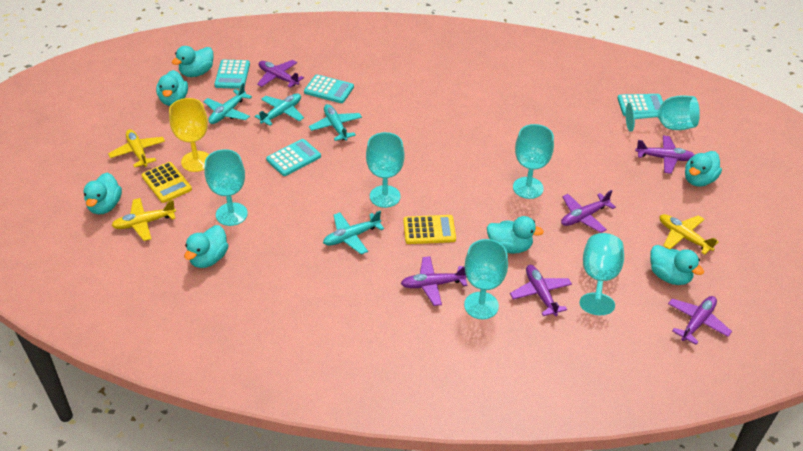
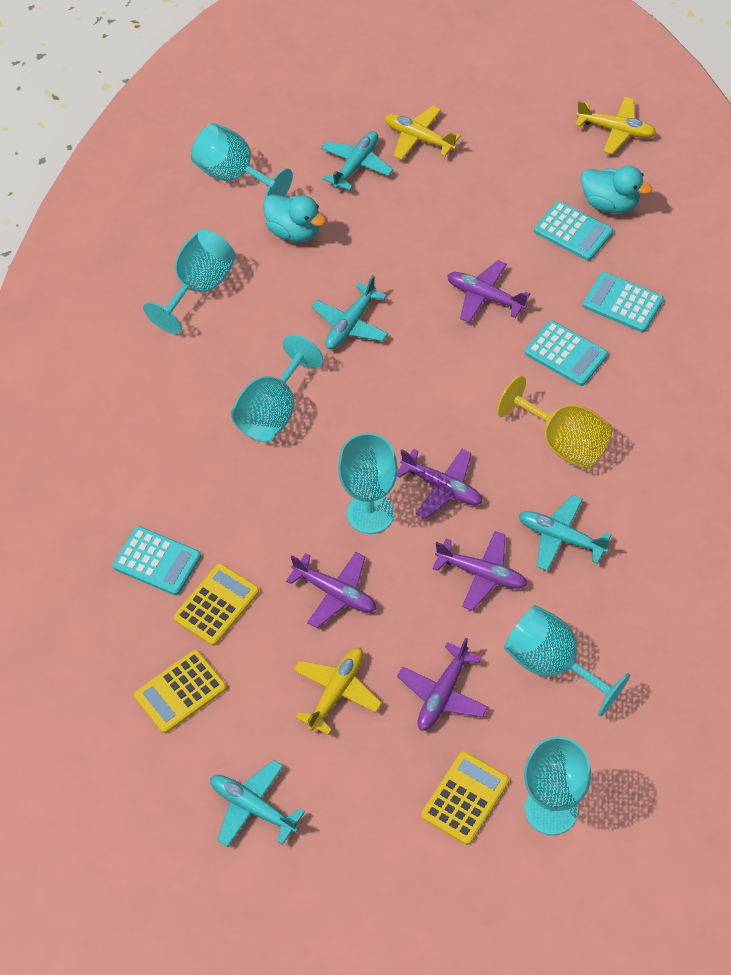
purple plane: 6 -> 5
turquoise duck: 7 -> 2
yellow calculator: 2 -> 3

